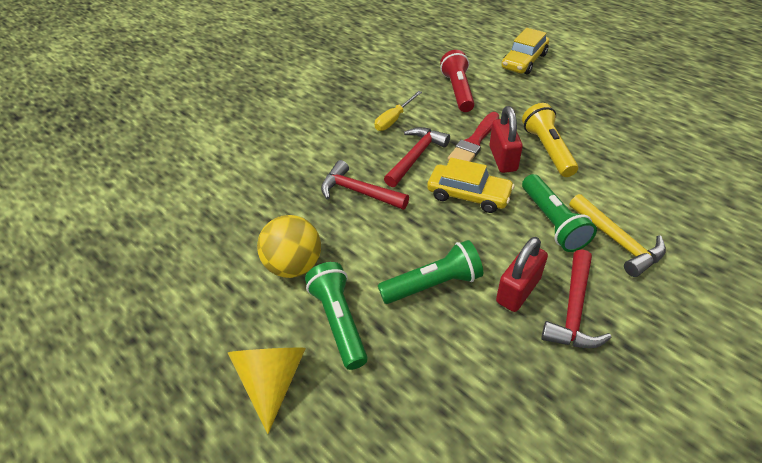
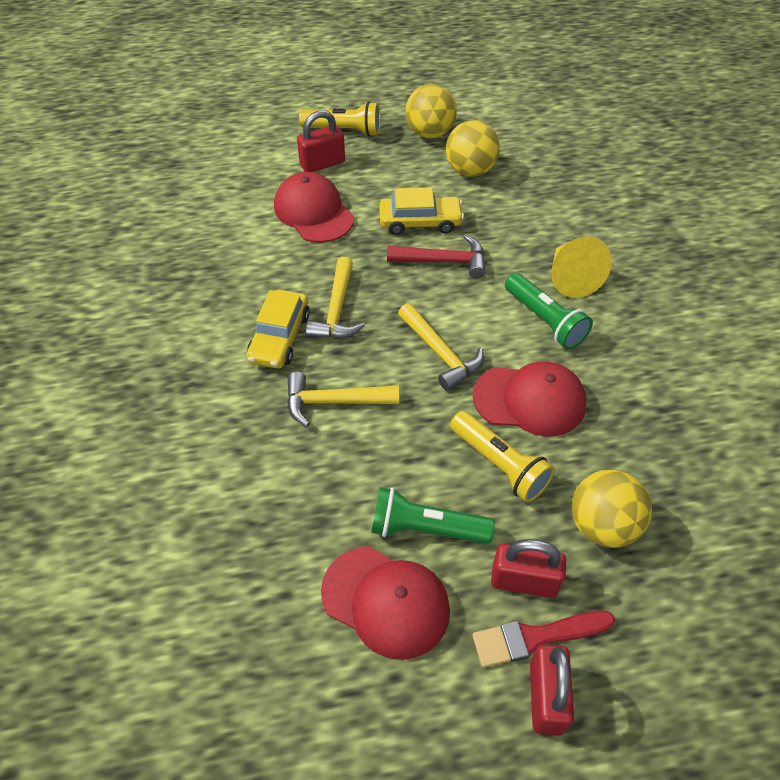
green flashlight: 3 -> 2
red cap: 0 -> 3
red flashlight: 1 -> 0
red hammer: 3 -> 1
red padlock: 2 -> 3
yellow ball: 1 -> 3
yellow flashlight: 1 -> 2
yellow hammer: 1 -> 3
yellow screwdriver: 1 -> 0

